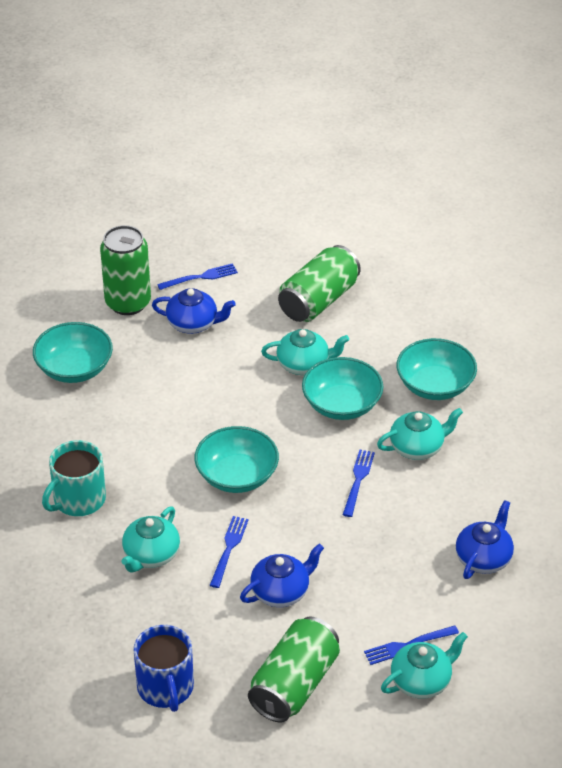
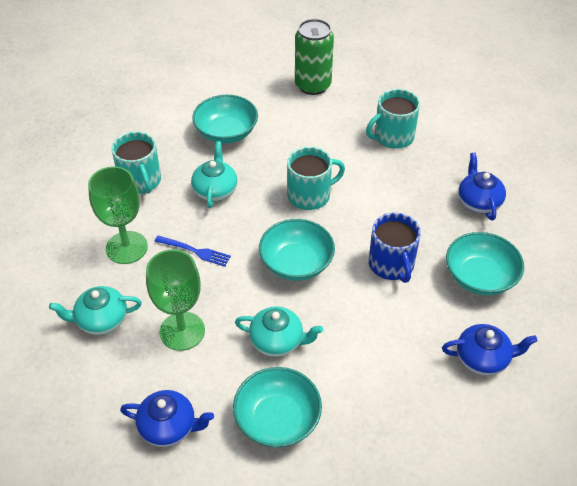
blue fork: 4 -> 1
green can: 3 -> 1
green goblet: 0 -> 2
turquoise mug: 1 -> 3
turquoise teapot: 4 -> 3

